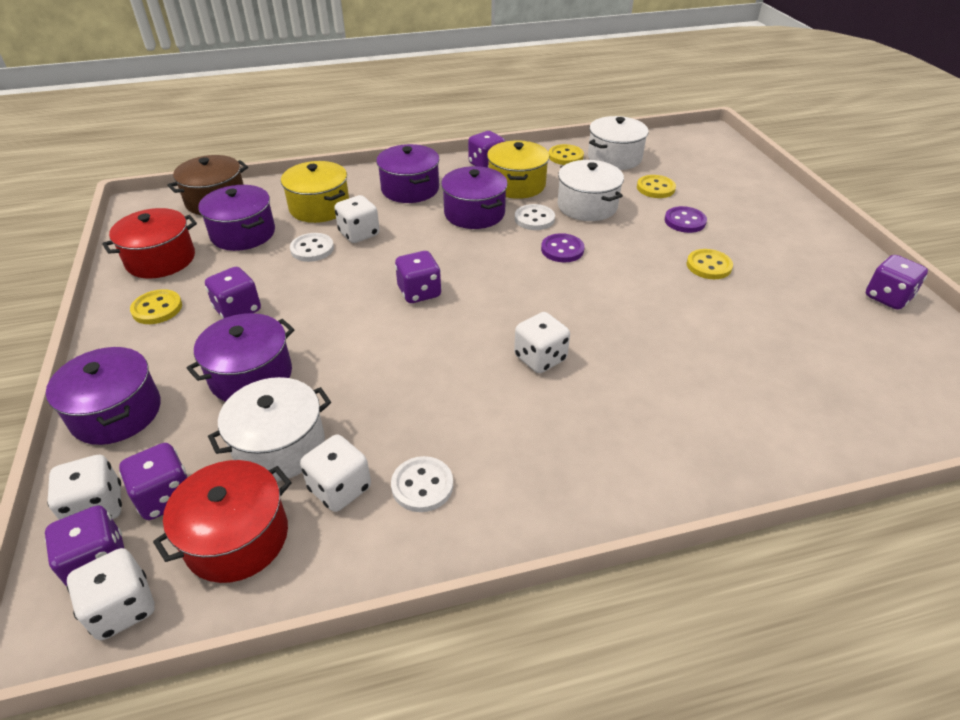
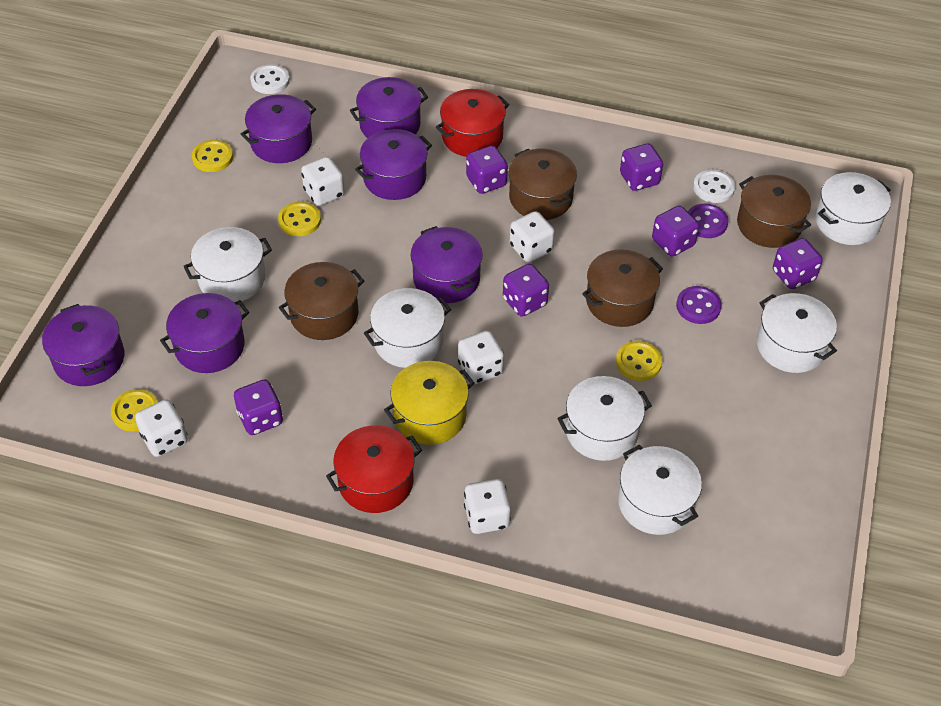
brown pot: 1 -> 4
purple pot: 5 -> 6
white button: 3 -> 2
white pot: 3 -> 6
yellow pot: 2 -> 1

